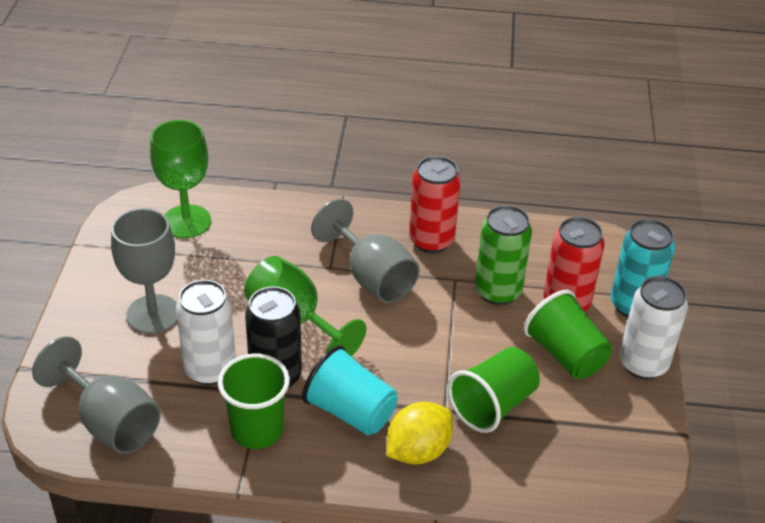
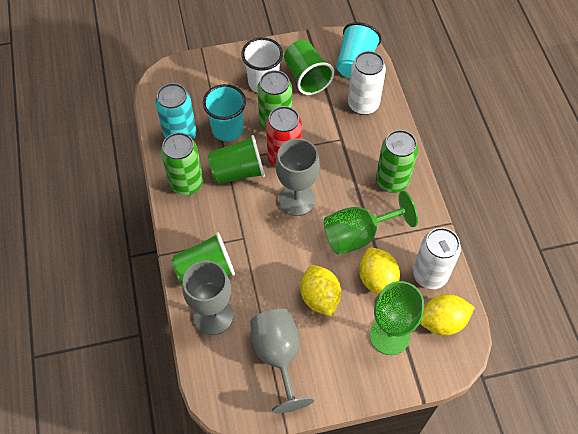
black can: 1 -> 0
green can: 1 -> 3
red can: 2 -> 1
turquoise cup: 1 -> 2
white cup: 0 -> 1
yellow lemon: 1 -> 3

